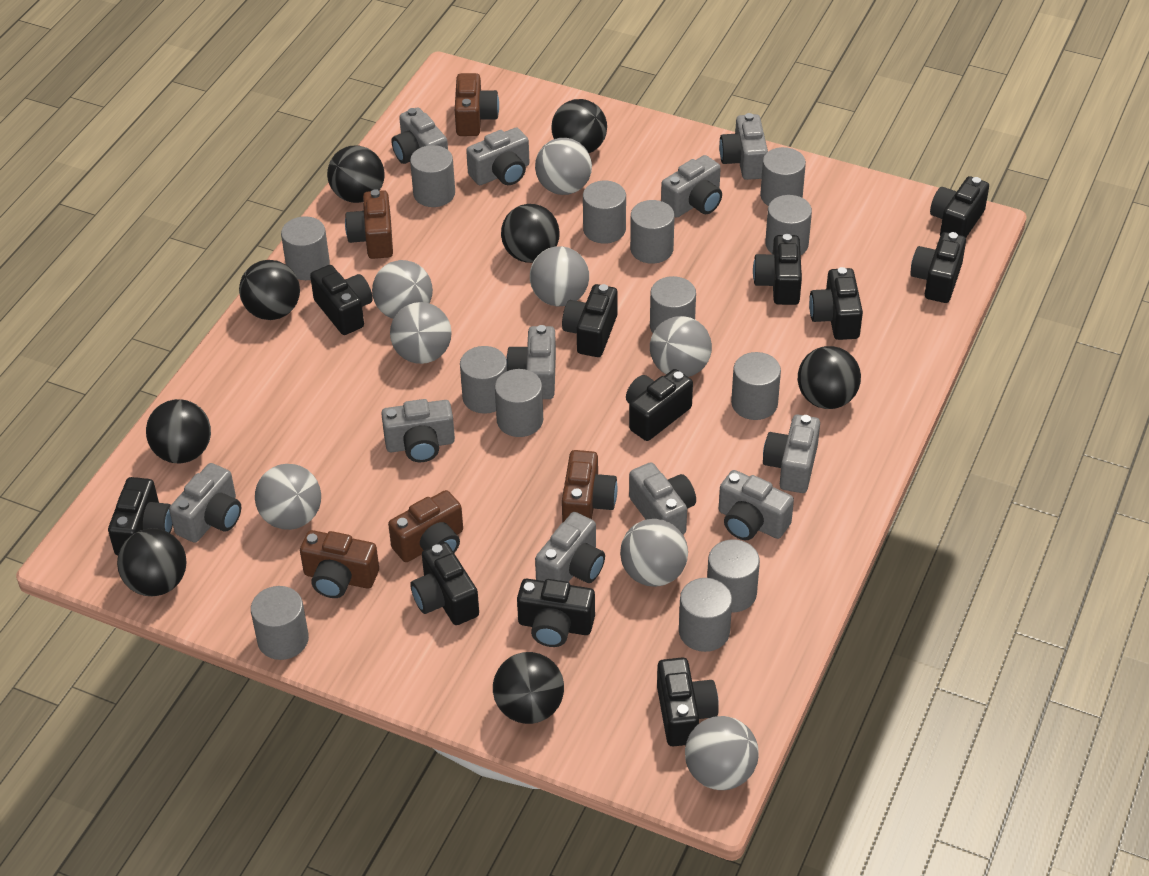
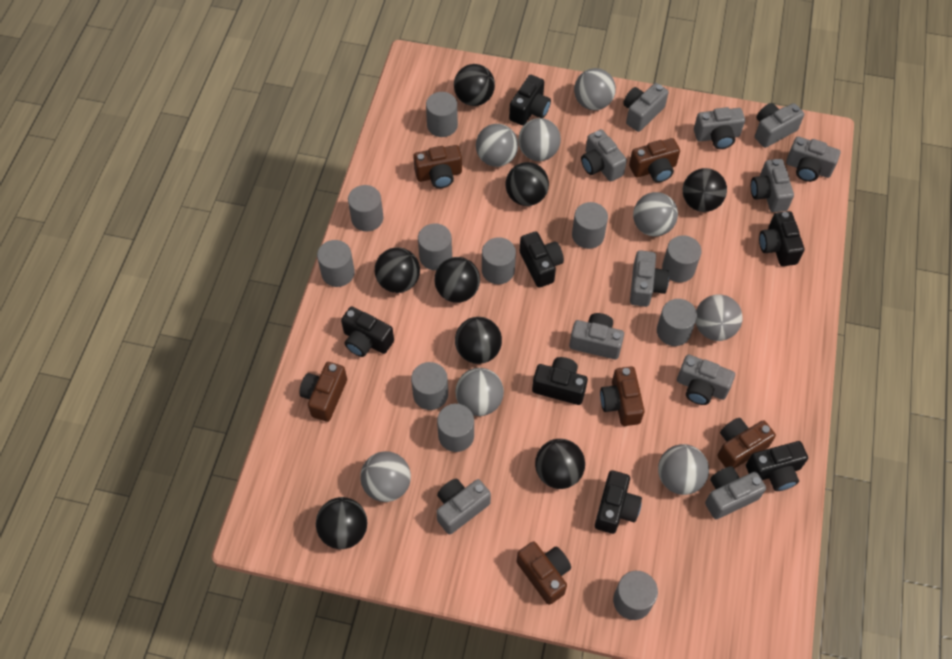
black camera: 11 -> 7
brown camera: 5 -> 6
grey cylinder: 13 -> 11

